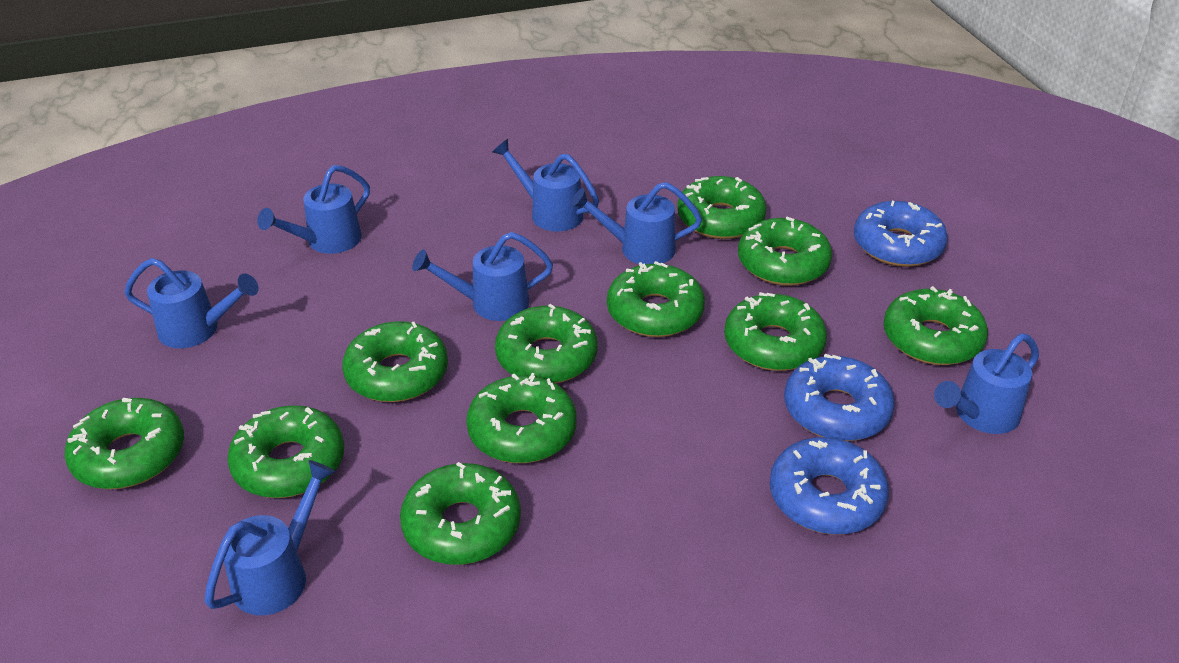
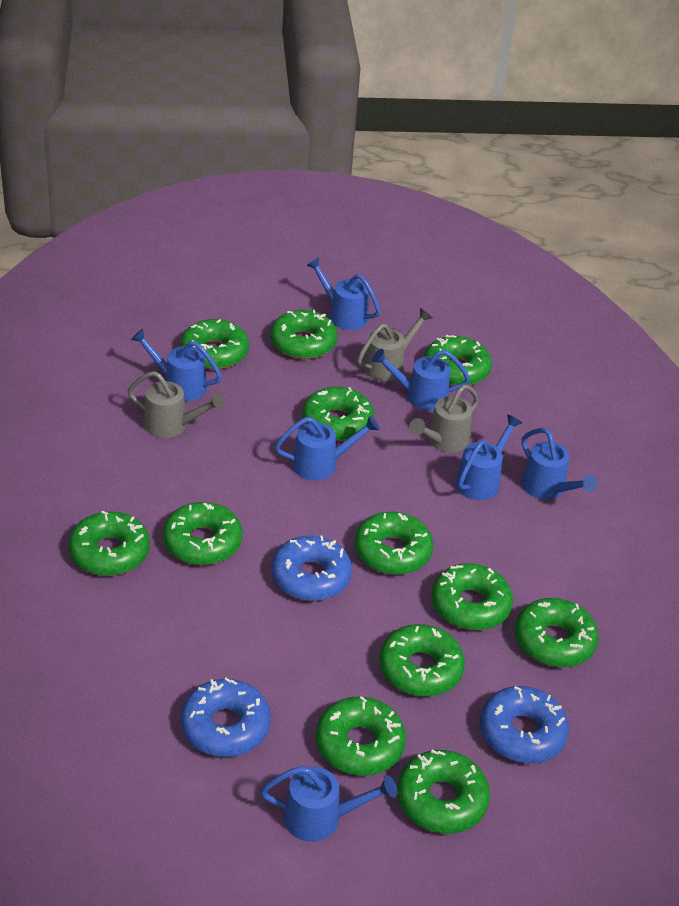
green donut: 11 -> 12
grey watering can: 0 -> 3

